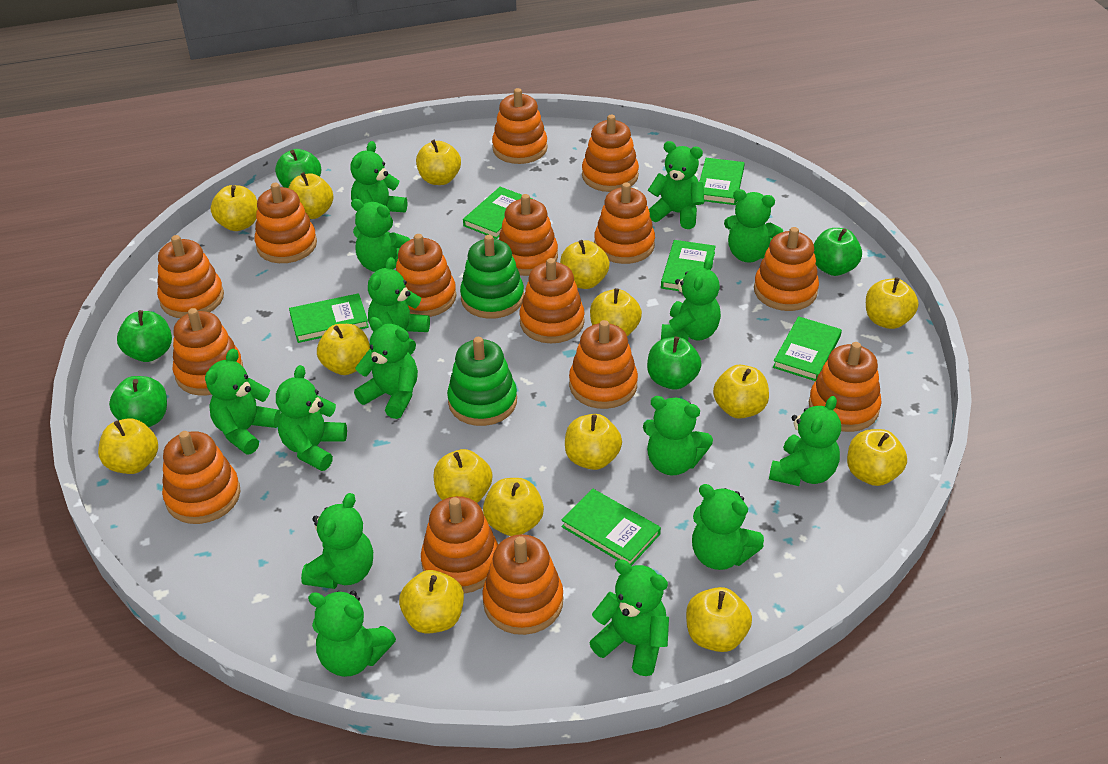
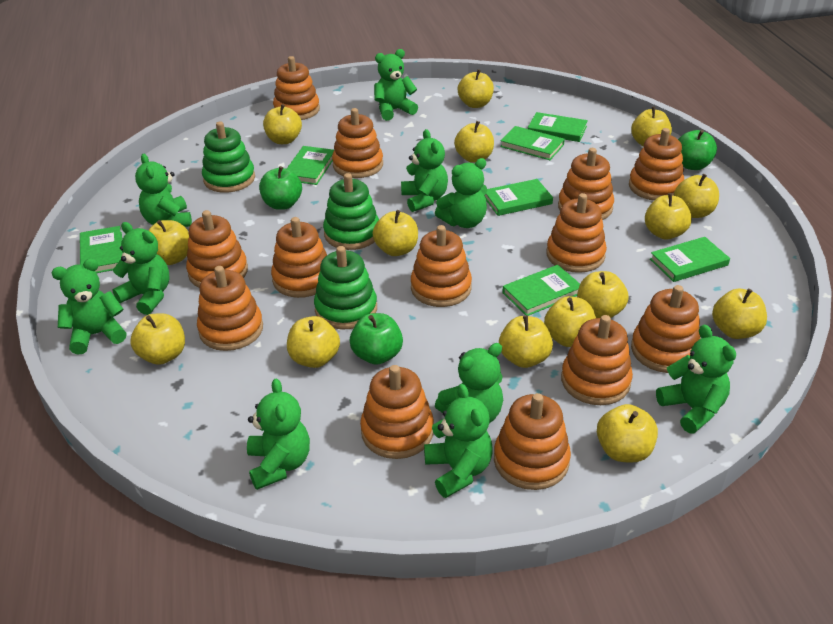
green apple: 5 -> 3
green book: 6 -> 7
green stacking toy: 2 -> 3
green teddy bear: 15 -> 10
orange stacking toy: 15 -> 13

